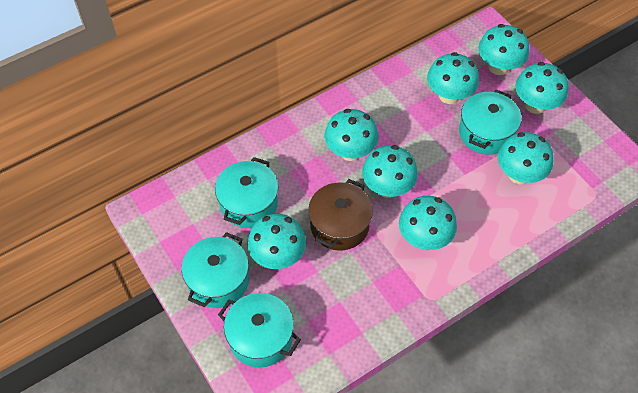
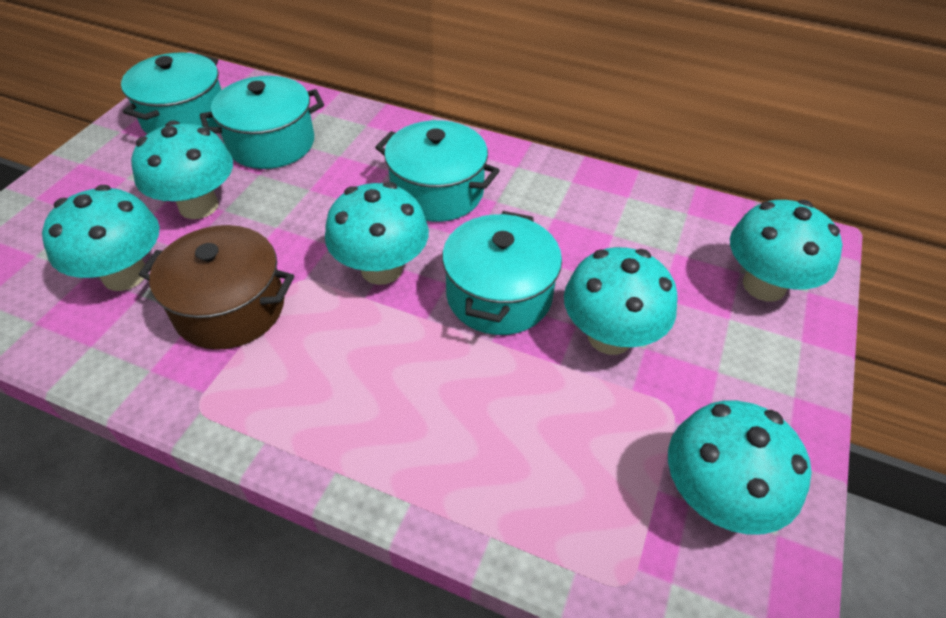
turquoise mushroom: 8 -> 6

